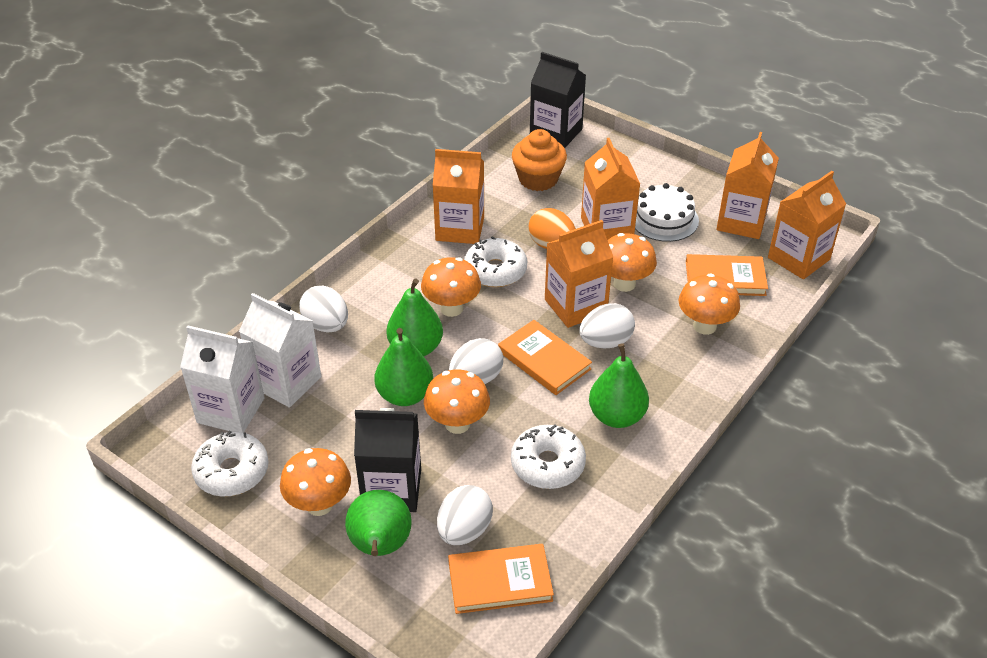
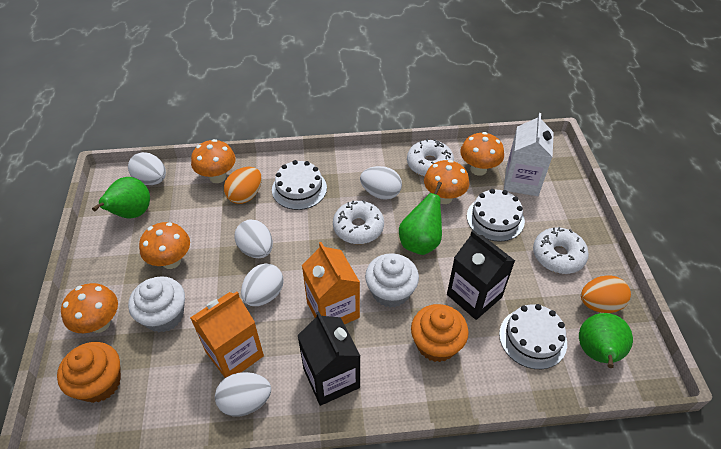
green pear: 4 -> 3
orange book: 3 -> 0
orange carton: 5 -> 2
orange cupcake: 1 -> 2
orange egg: 1 -> 2
white cake: 1 -> 3
white carton: 2 -> 1
white cupcake: 0 -> 2
white egg: 4 -> 5

